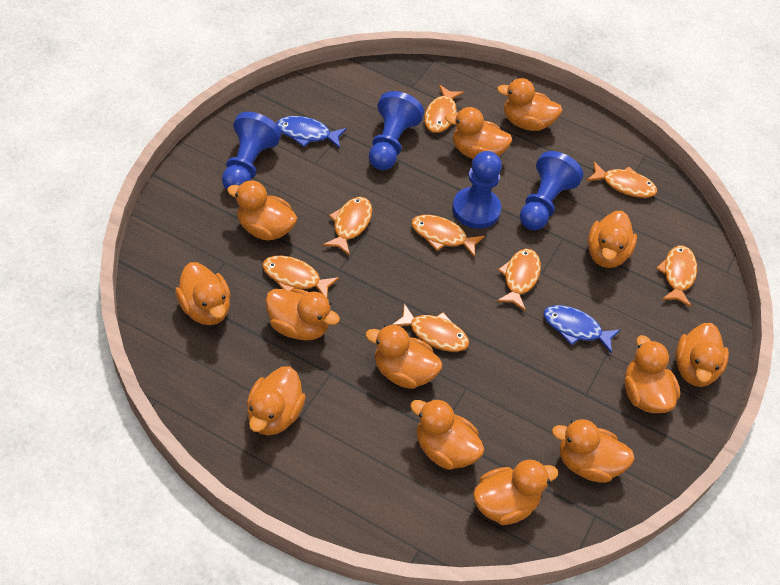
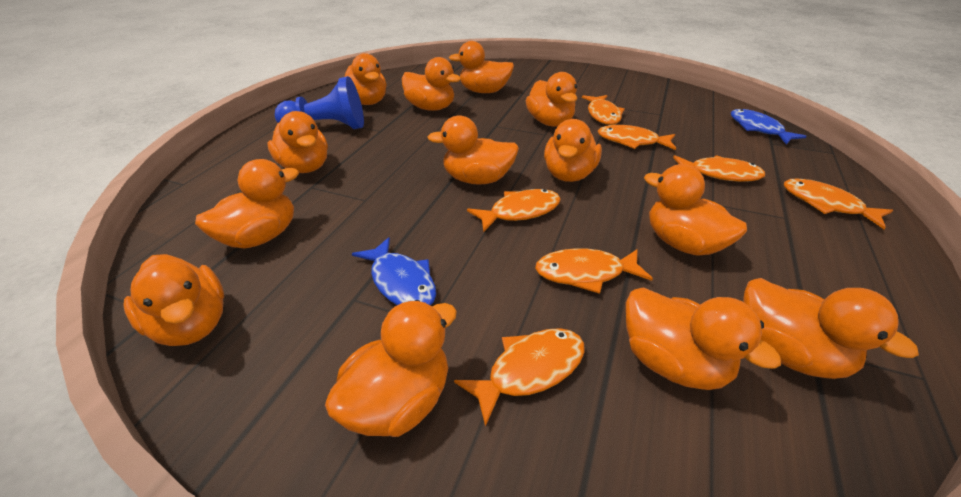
blue pawn: 4 -> 1
orange fish: 8 -> 7

